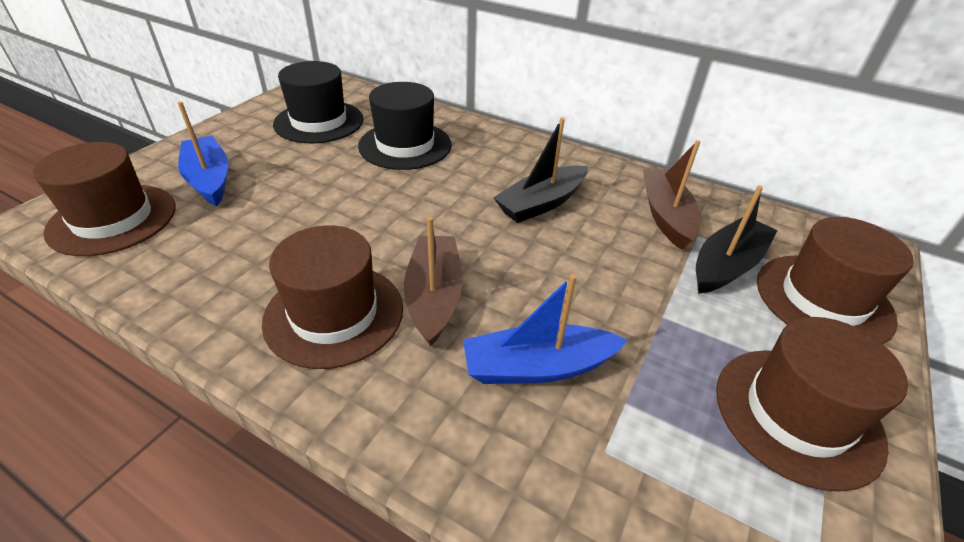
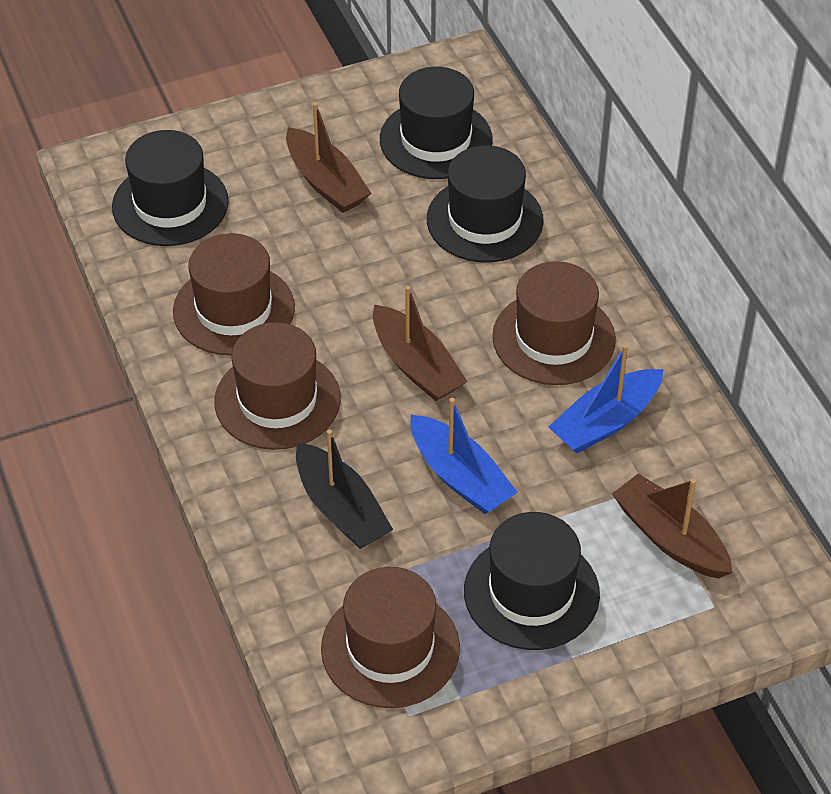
black boat: 2 -> 1
black hat: 2 -> 4
brown boat: 2 -> 3

